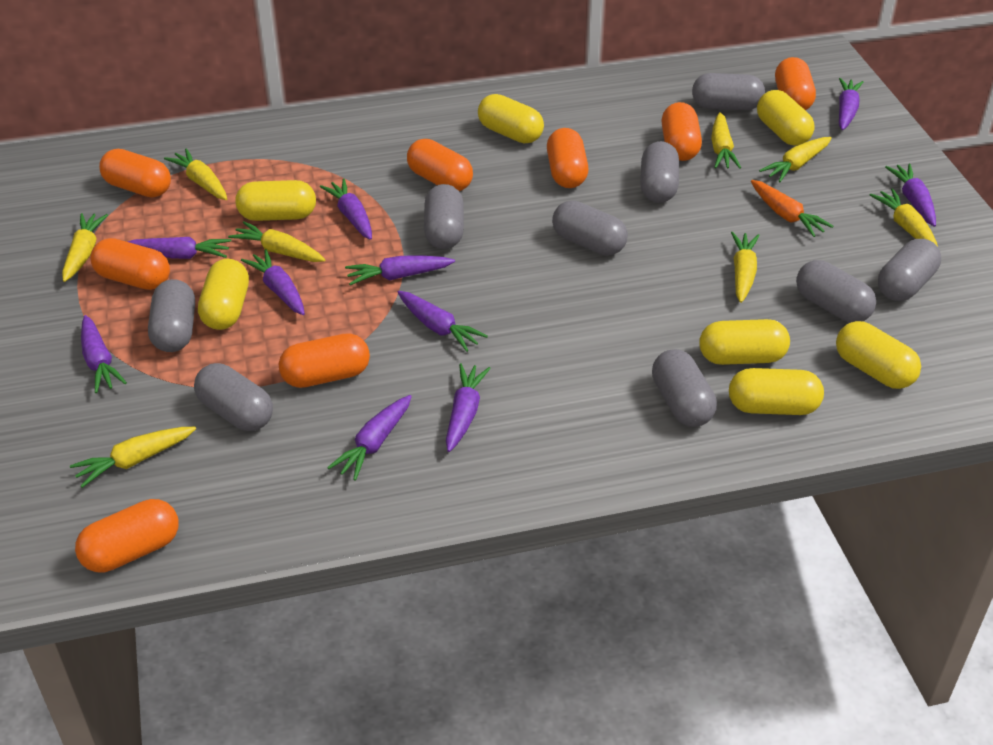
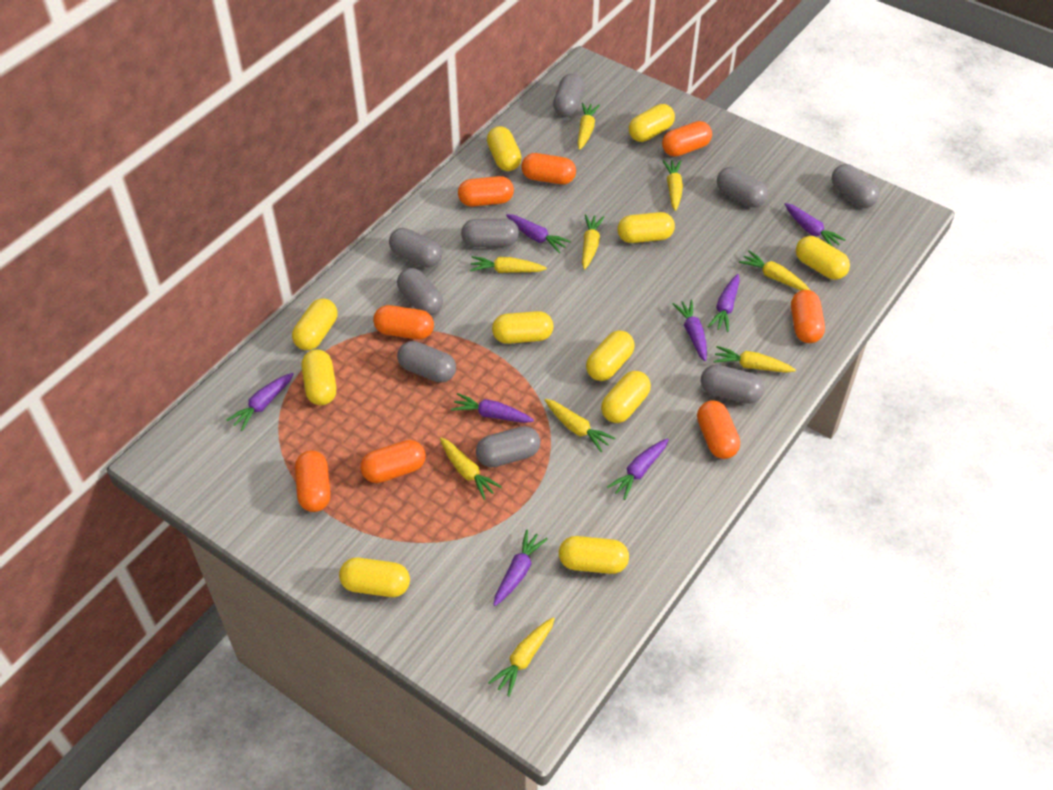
orange carrot: 1 -> 0
purple carrot: 10 -> 8
yellow capsule: 7 -> 11
yellow carrot: 8 -> 9

